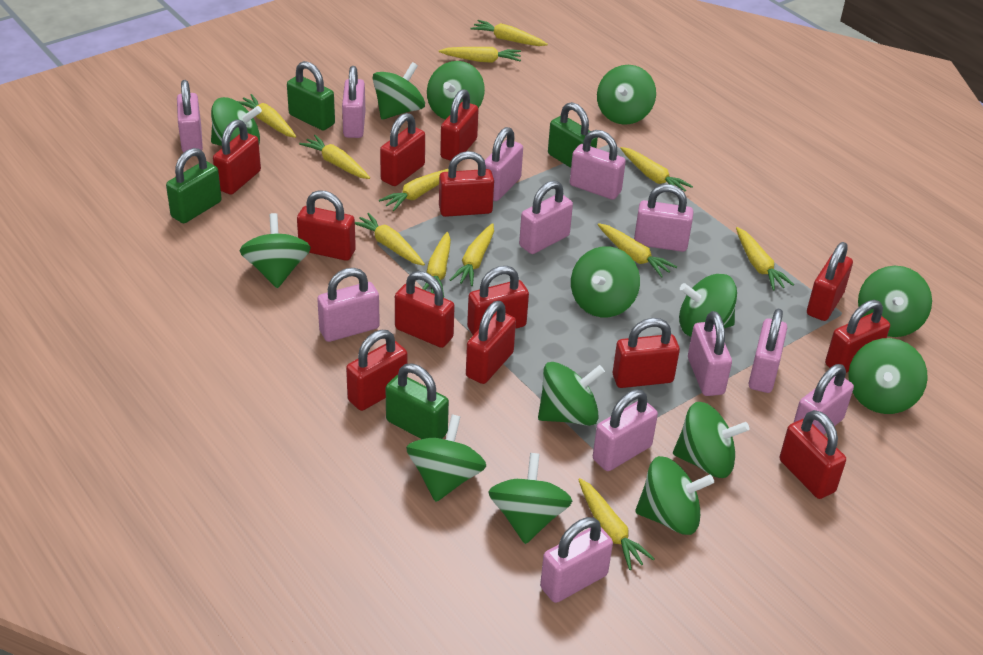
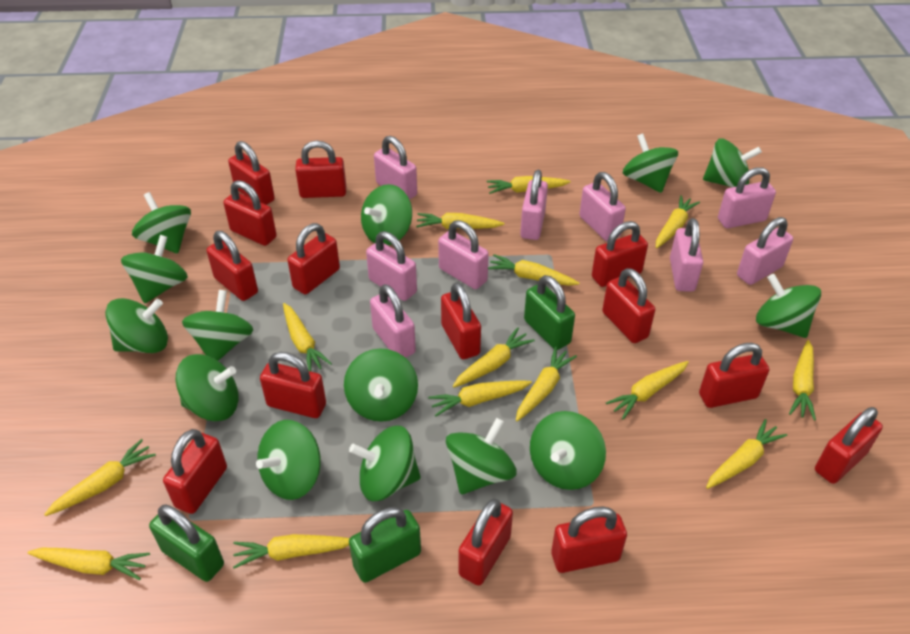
green padlock: 4 -> 3
pink padlock: 12 -> 9
red padlock: 13 -> 14
yellow carrot: 12 -> 14

